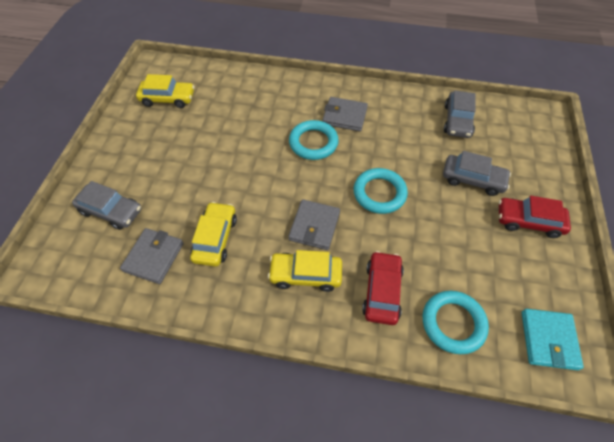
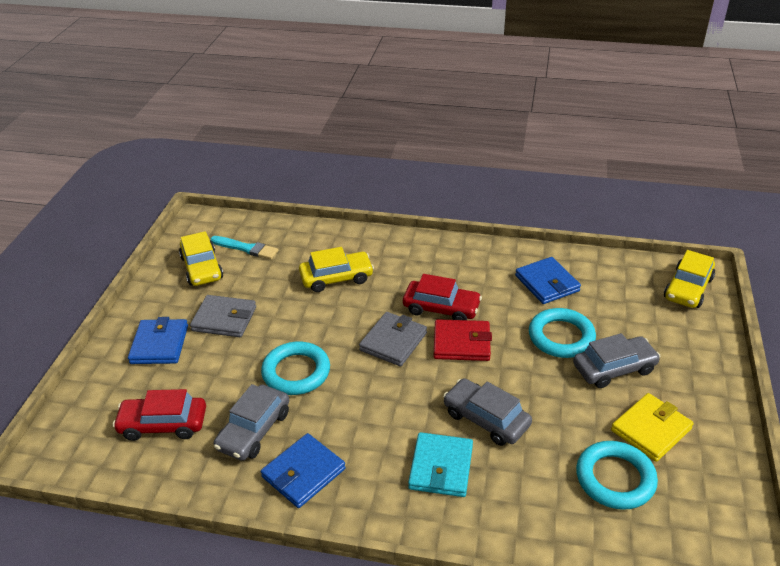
blue wallet: 0 -> 3
grey wallet: 3 -> 2
red wallet: 0 -> 1
turquoise brush: 0 -> 1
yellow wallet: 0 -> 1

